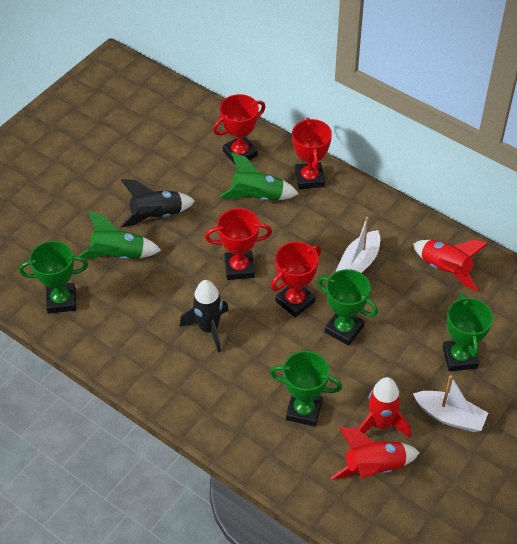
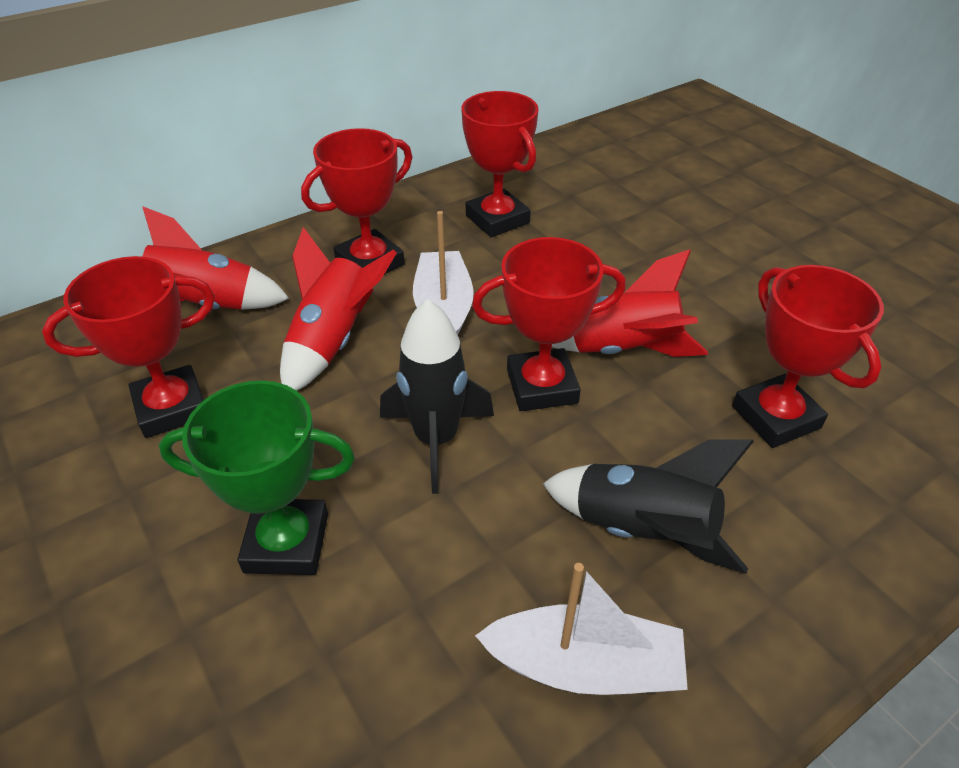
green rocket: 2 -> 0
green trophy: 4 -> 1
red trophy: 4 -> 5

